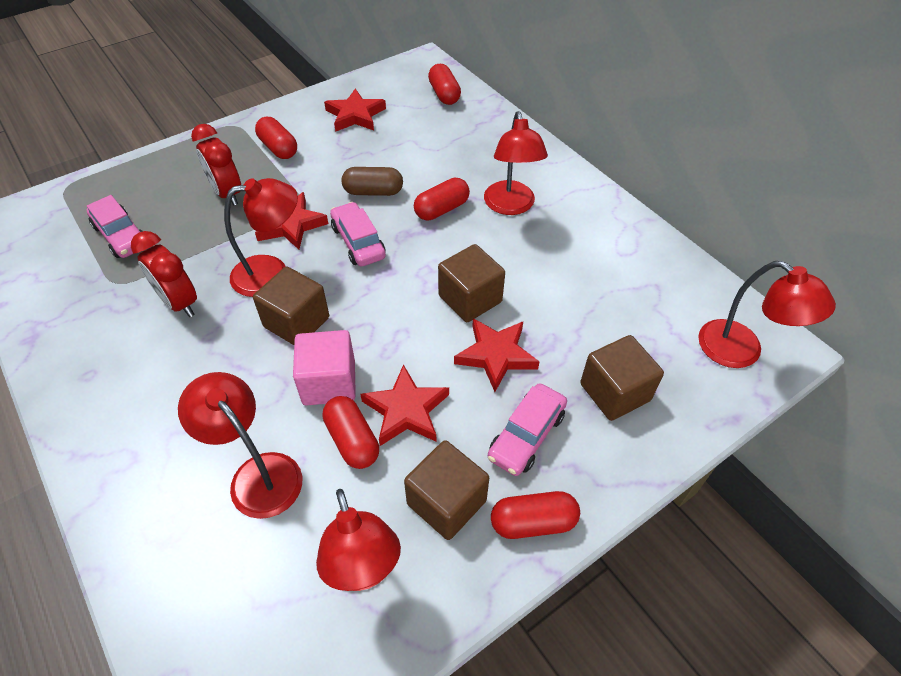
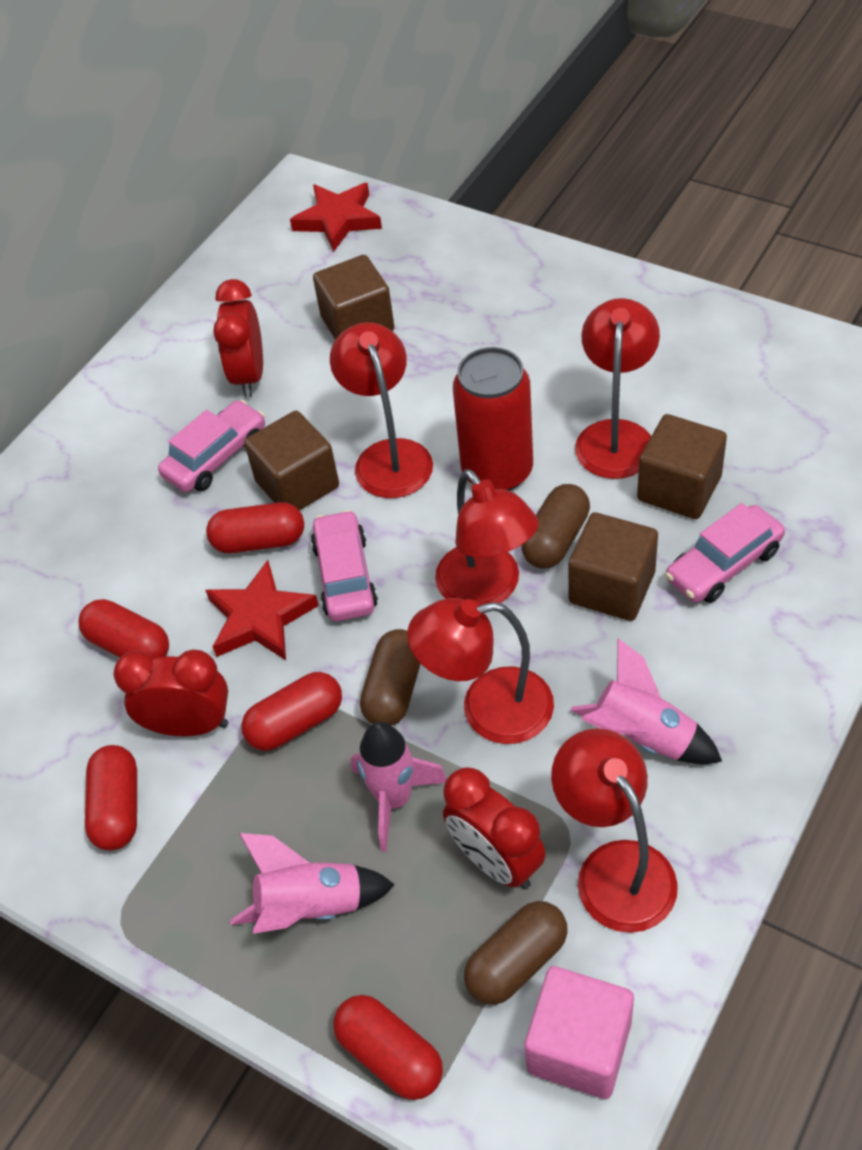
brown capsule: 1 -> 3
pink rocket: 0 -> 3
red can: 0 -> 1
red clock: 2 -> 3
red star: 4 -> 2

